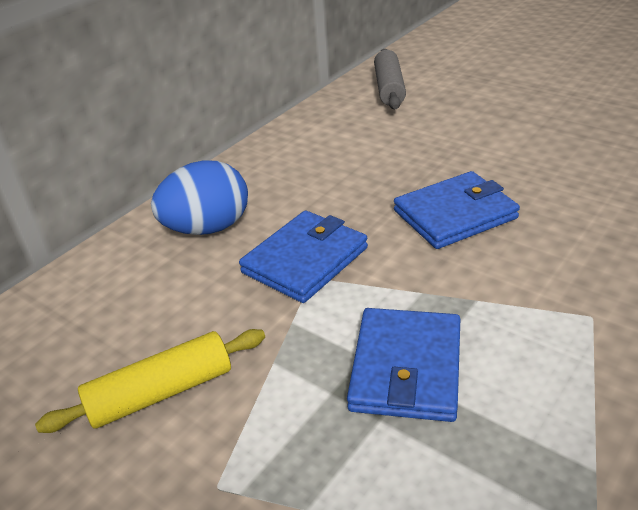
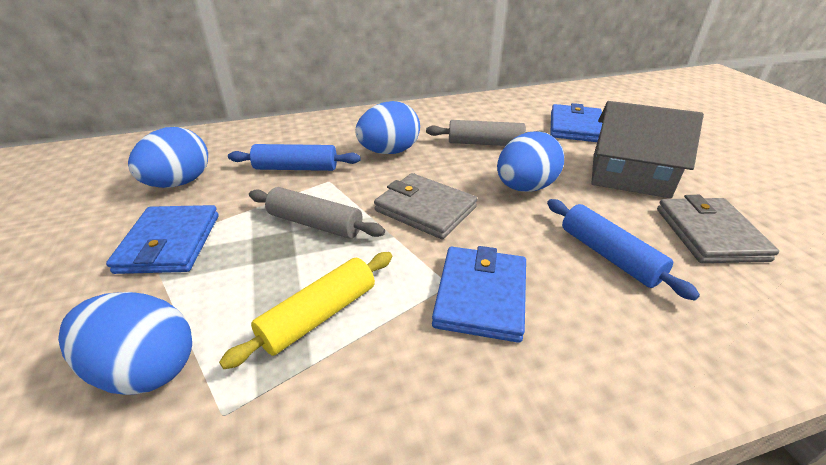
blue egg: 1 -> 4
blue rolling pin: 0 -> 2
grey house: 0 -> 1
grey rolling pin: 1 -> 2
grey wallet: 0 -> 2

